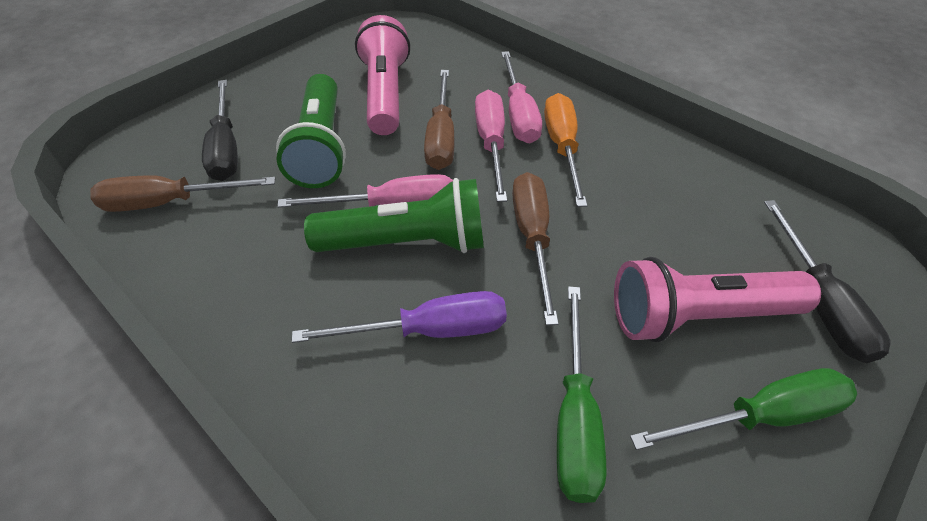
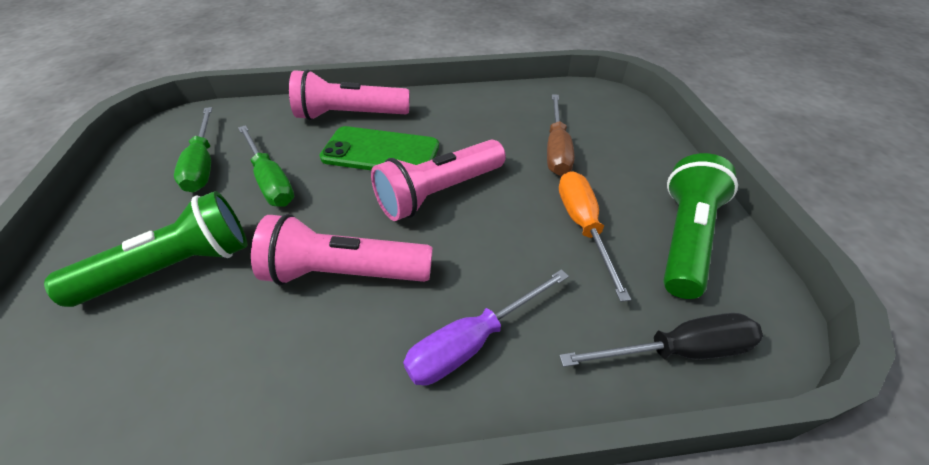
black screwdriver: 2 -> 1
brown screwdriver: 3 -> 1
green phone: 0 -> 1
pink flashlight: 2 -> 3
pink screwdriver: 3 -> 0

